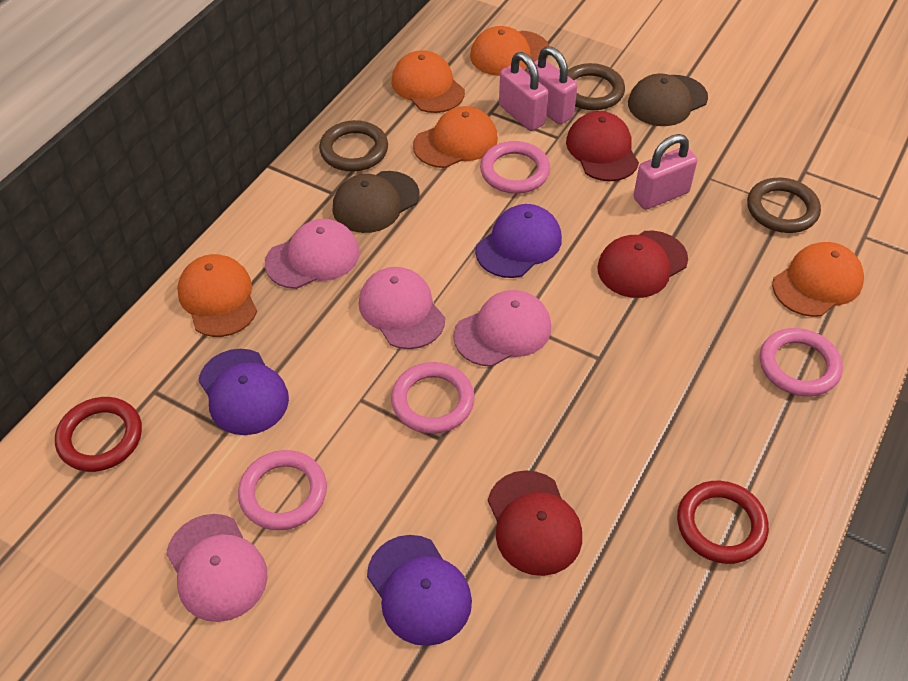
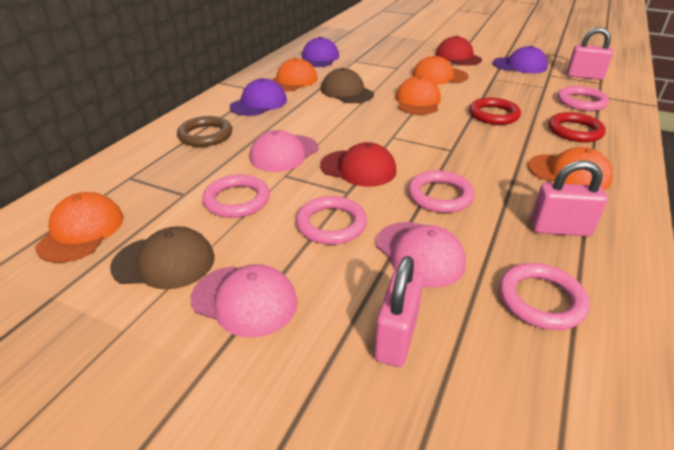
brown ring: 3 -> 1
pink cap: 4 -> 3
pink ring: 4 -> 5
red cap: 3 -> 2

